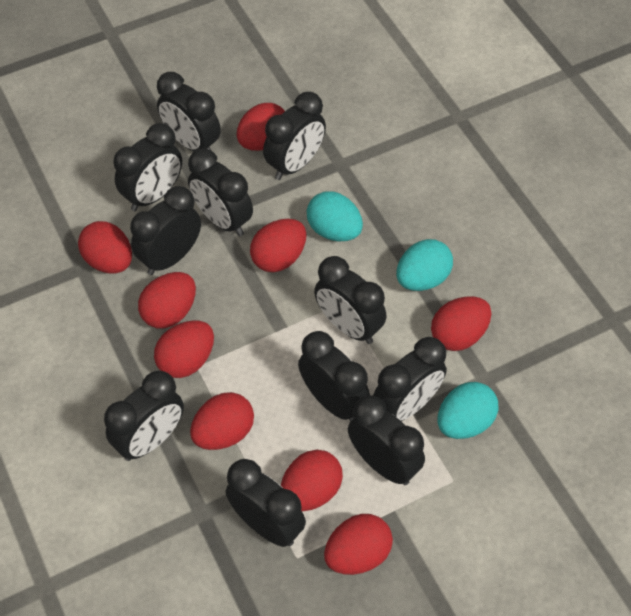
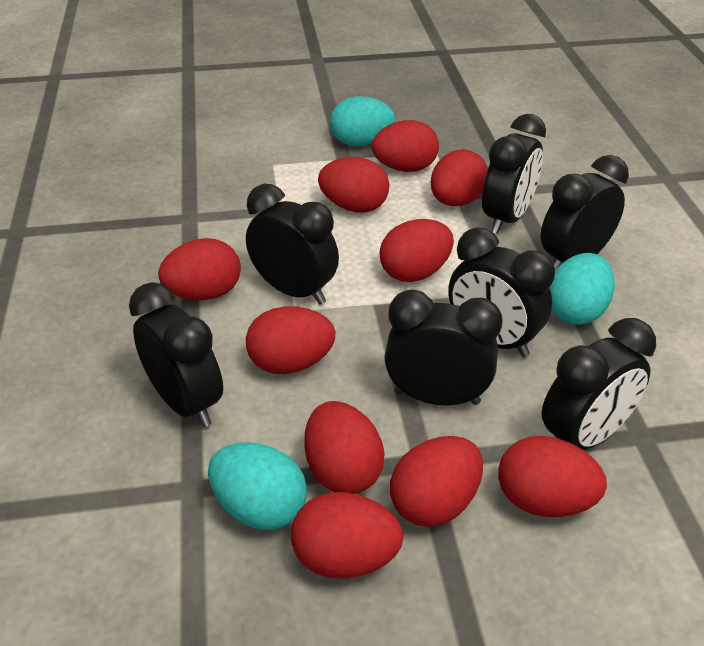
black clock: 11 -> 7
red egg: 9 -> 10

